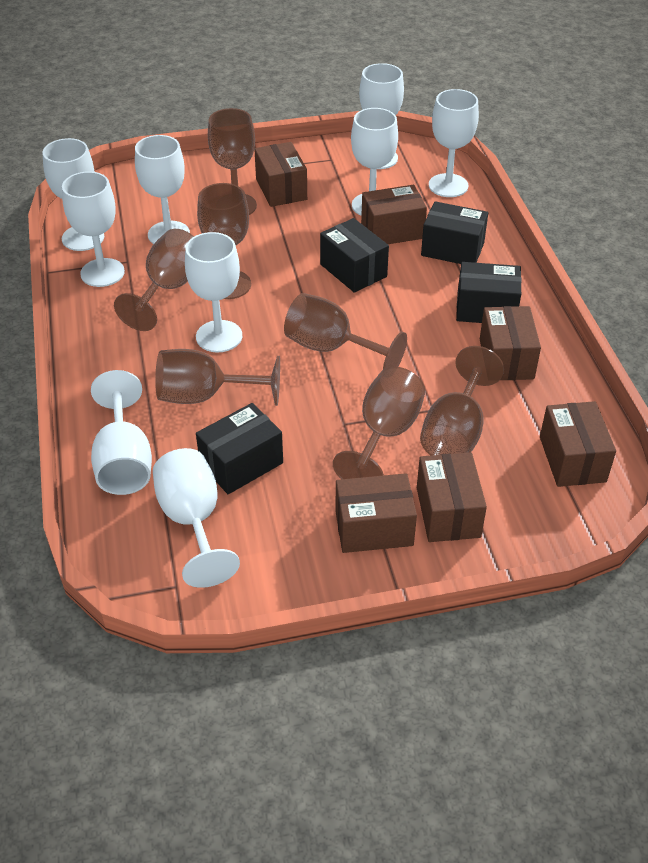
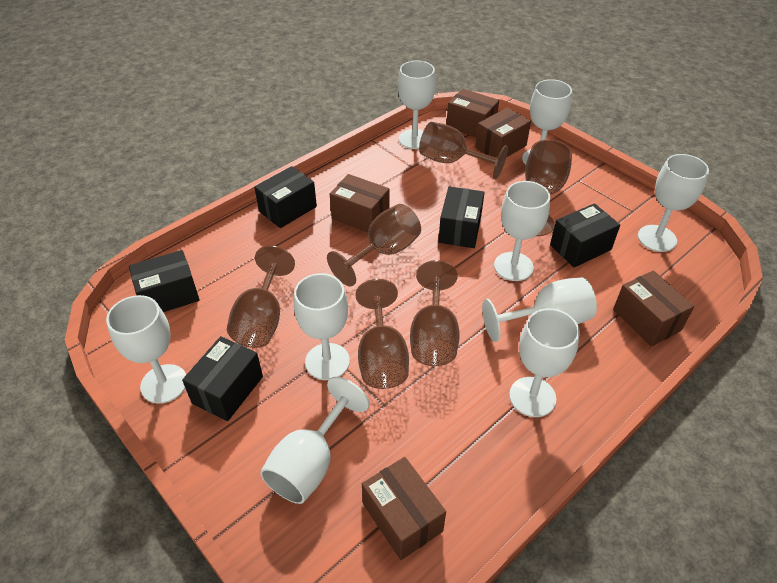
black box: 4 -> 5
brown box: 6 -> 5
brown goblet: 7 -> 6

